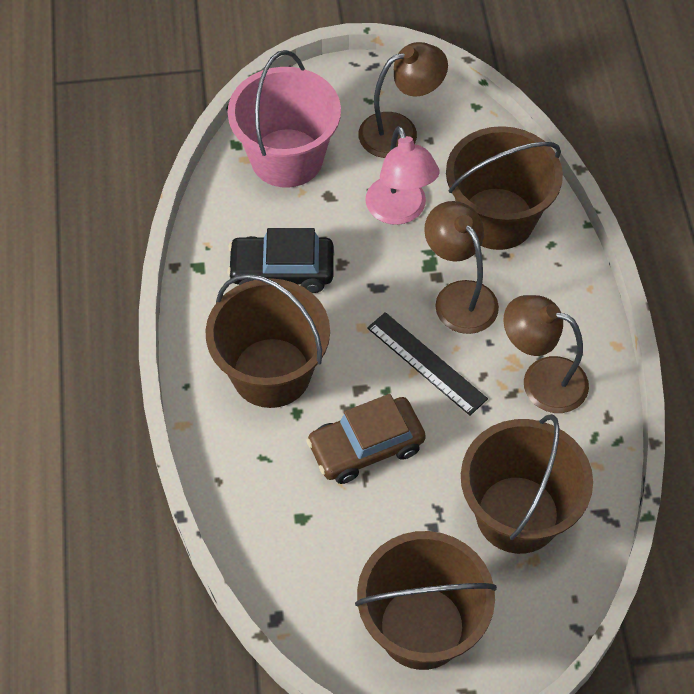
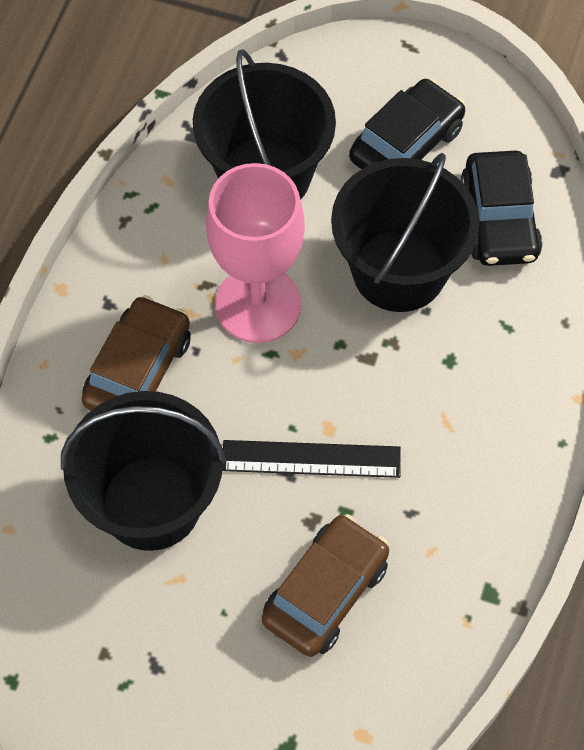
black bucket: 0 -> 3
black car: 1 -> 2
brown bucket: 4 -> 0
brown car: 1 -> 2
brown lamp: 3 -> 0
pink bucket: 1 -> 0
pink goblet: 0 -> 1
pink lamp: 1 -> 0

